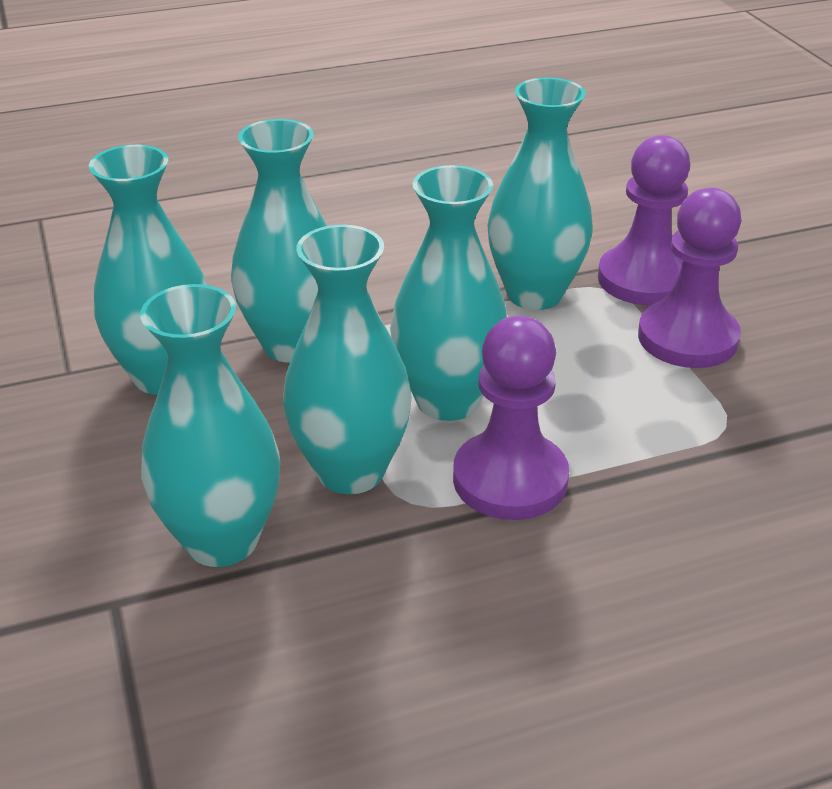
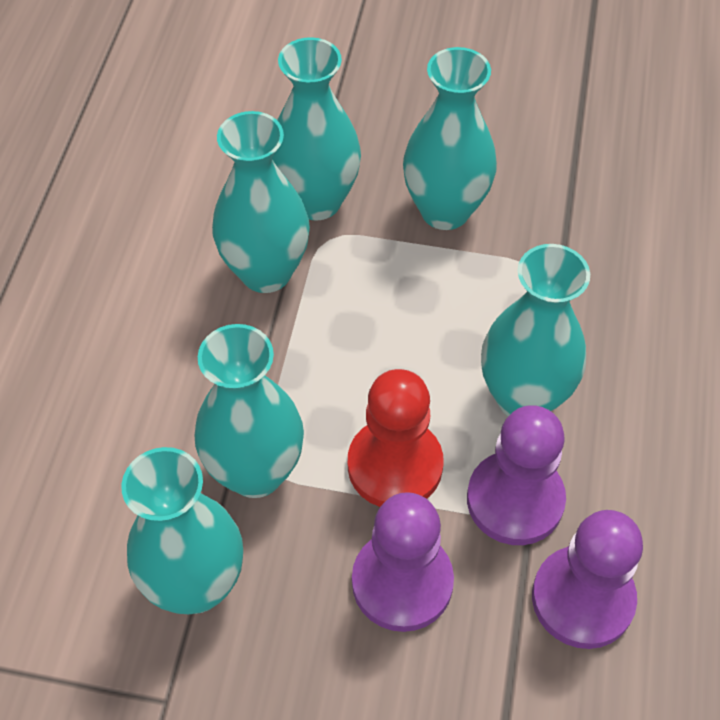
red pawn: 0 -> 1

